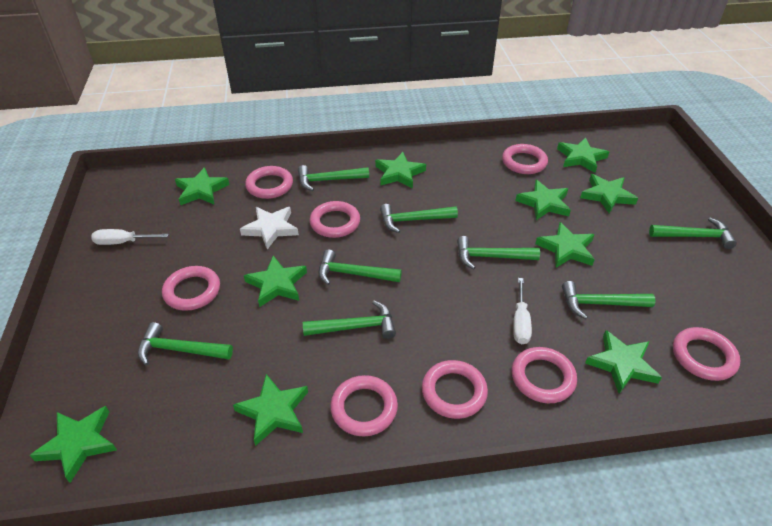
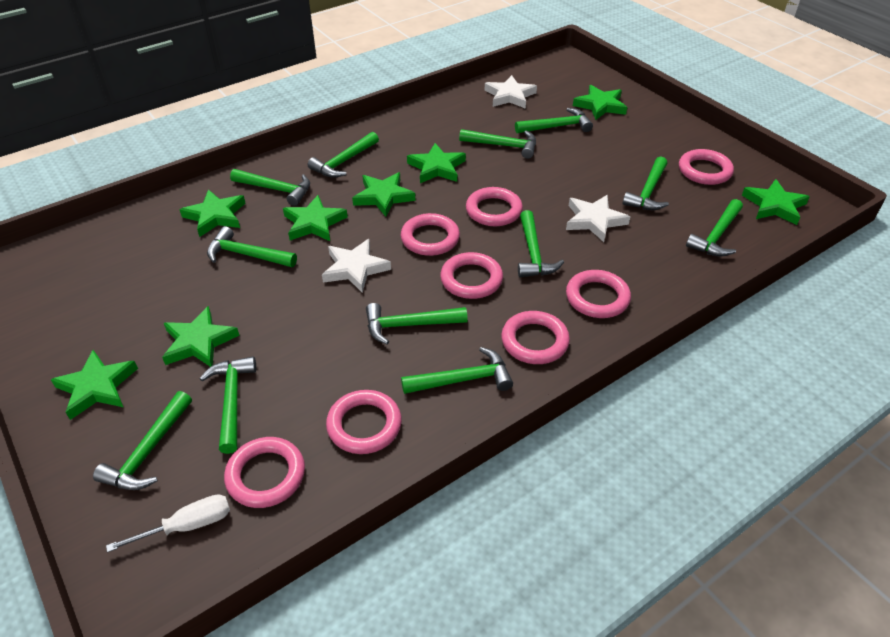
green hammer: 8 -> 12
green star: 10 -> 8
white screwdriver: 2 -> 1
white star: 1 -> 3

